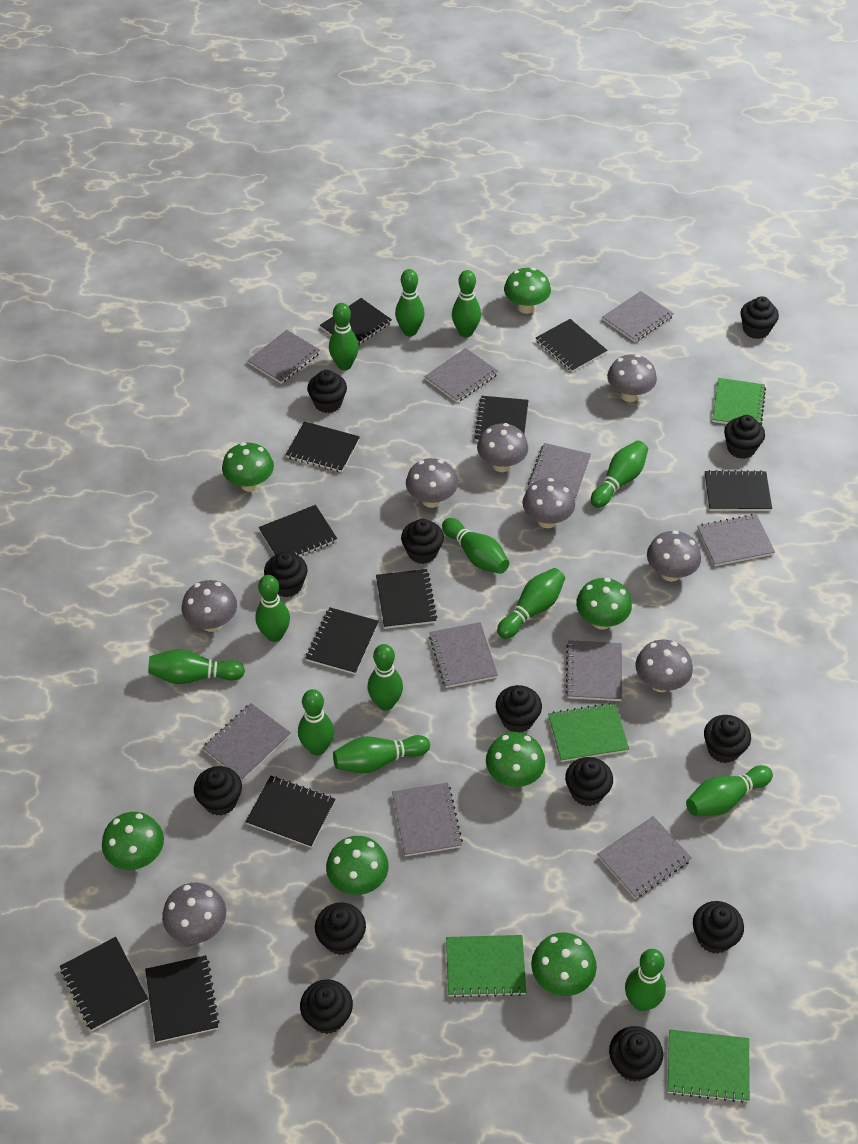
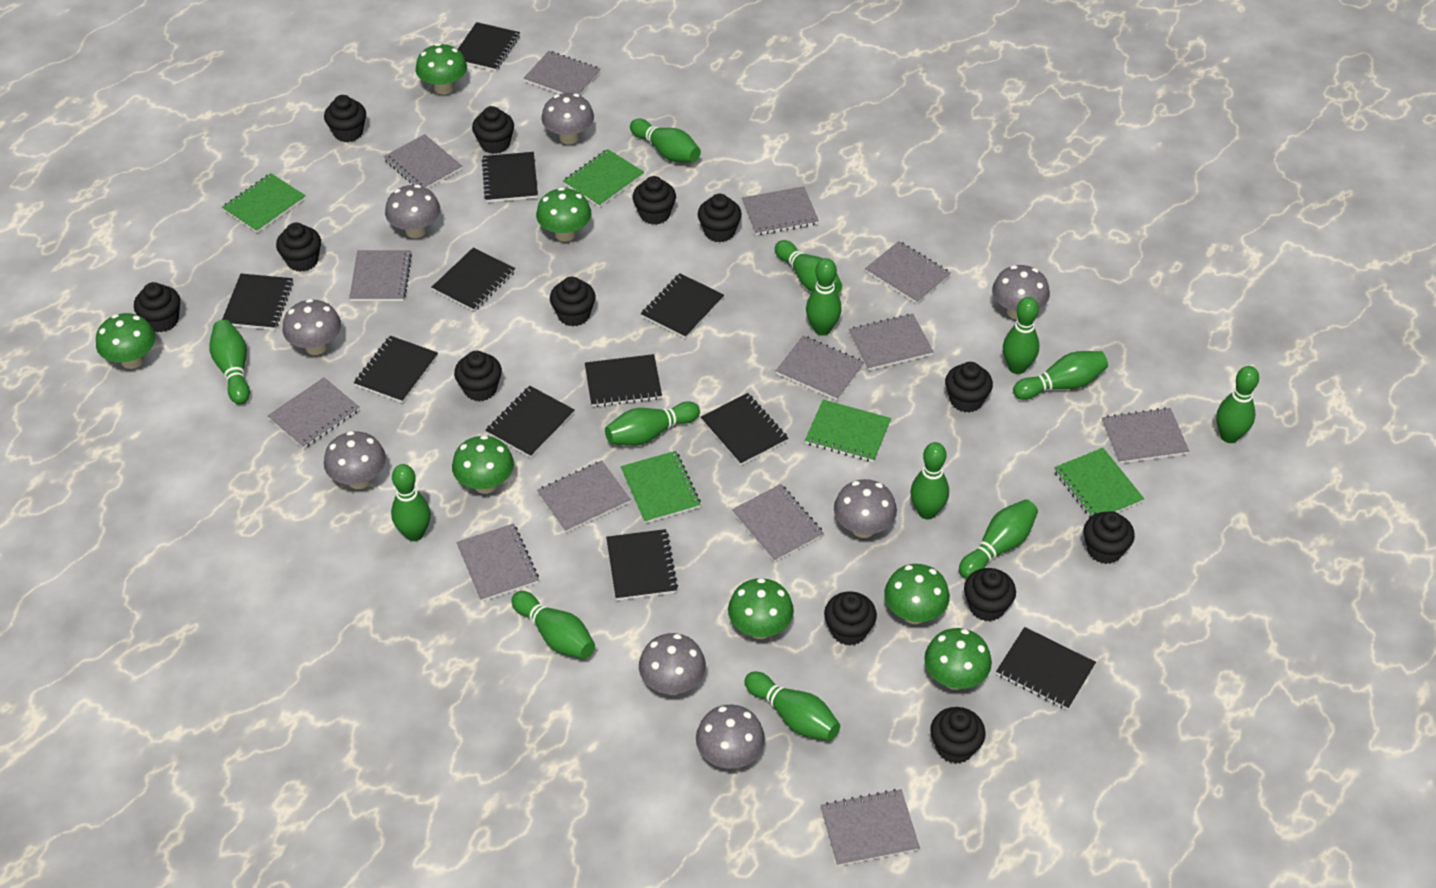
green notebook: 4 -> 5
grey notebook: 10 -> 13

